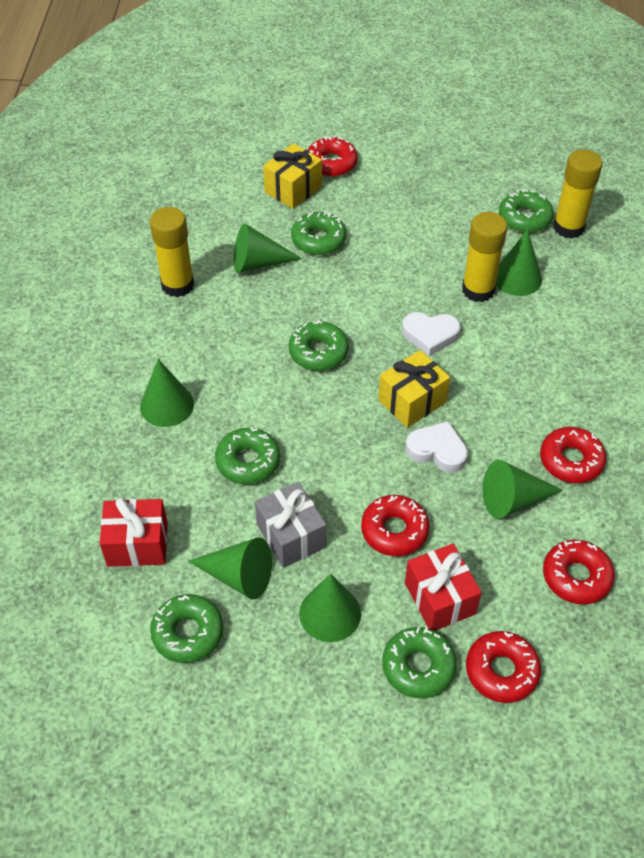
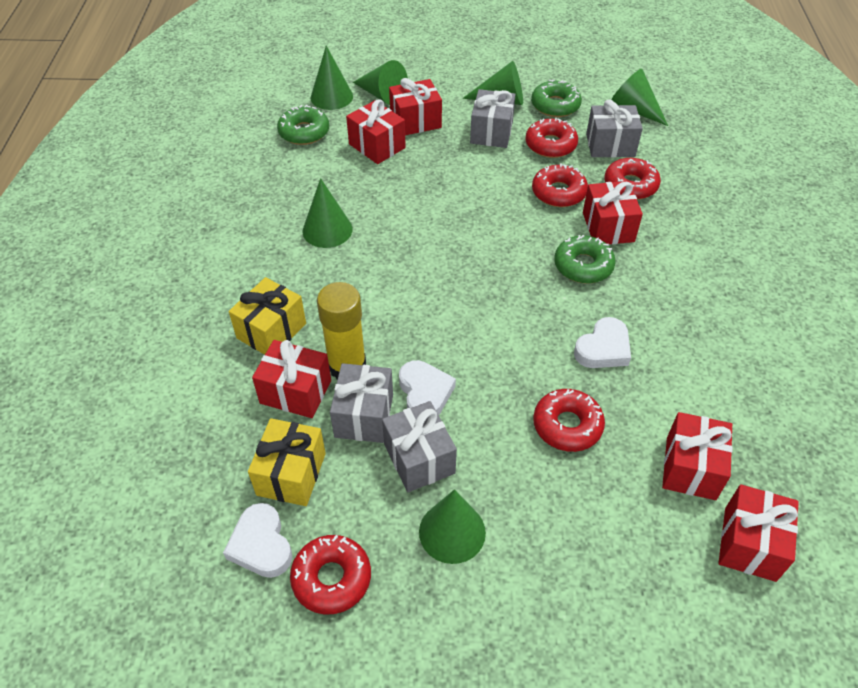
green donut: 6 -> 3
grey gift: 1 -> 4
red gift: 2 -> 6
white heart: 2 -> 3
yellow glue stick: 3 -> 1

